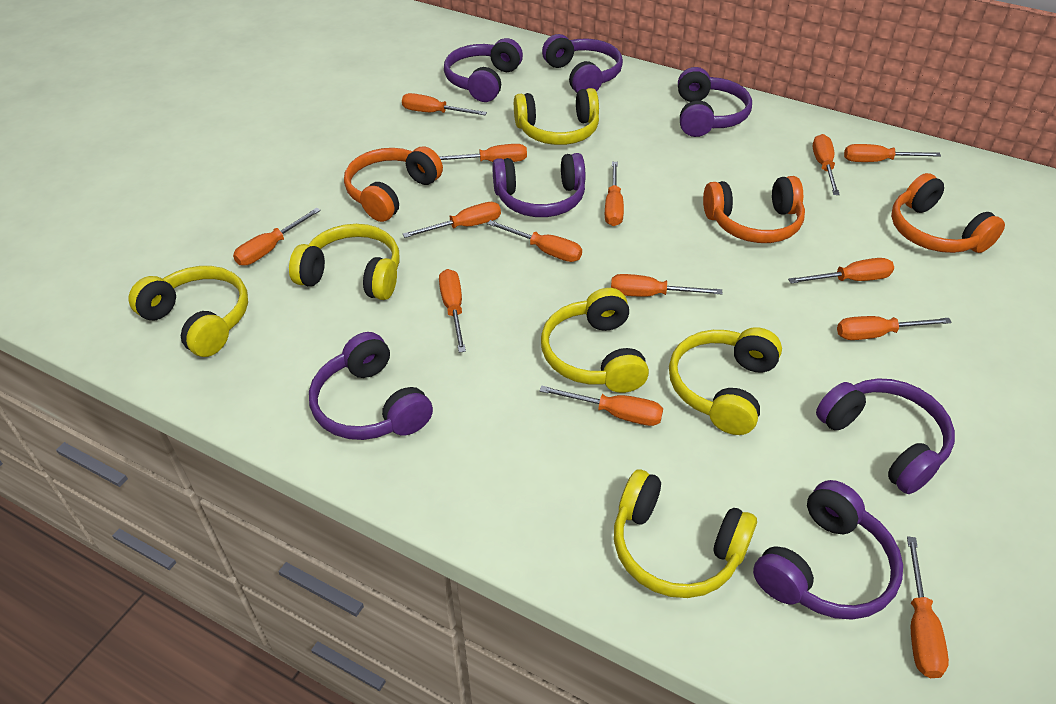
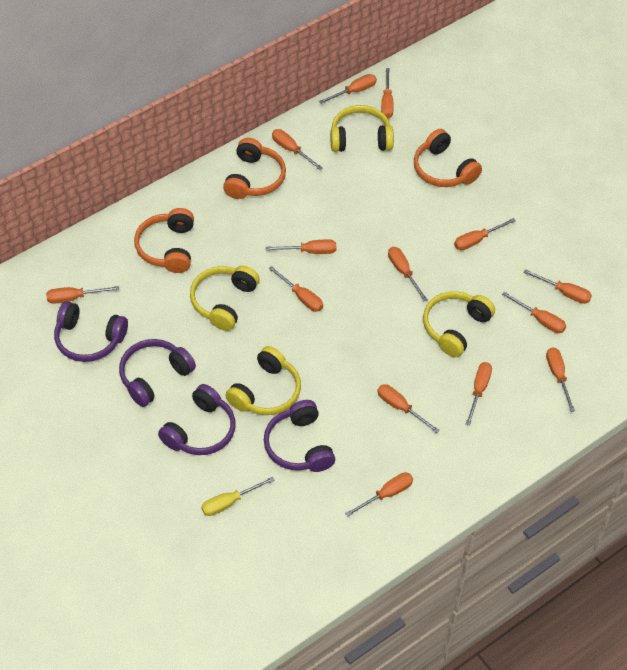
purple headphones: 7 -> 4
yellow headphones: 6 -> 4
yellow screwdriver: 0 -> 1

